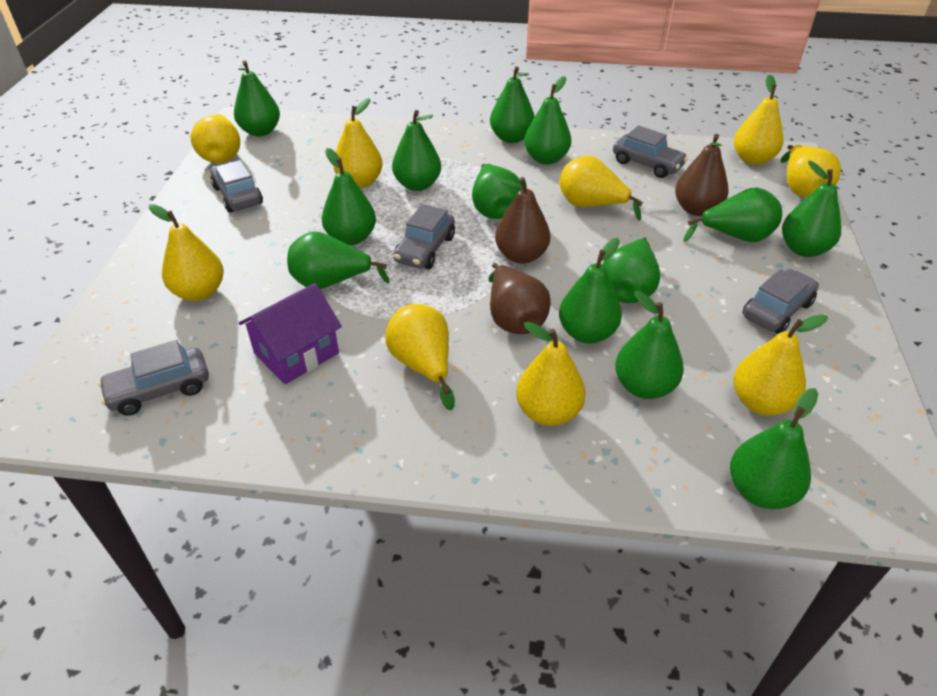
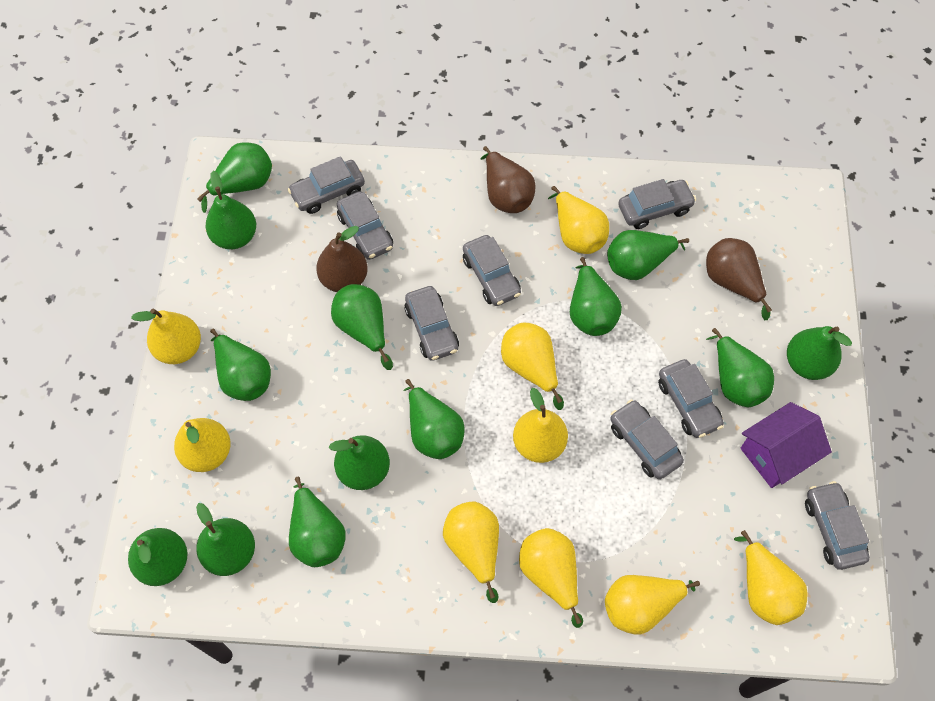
grey car: 5 -> 8

